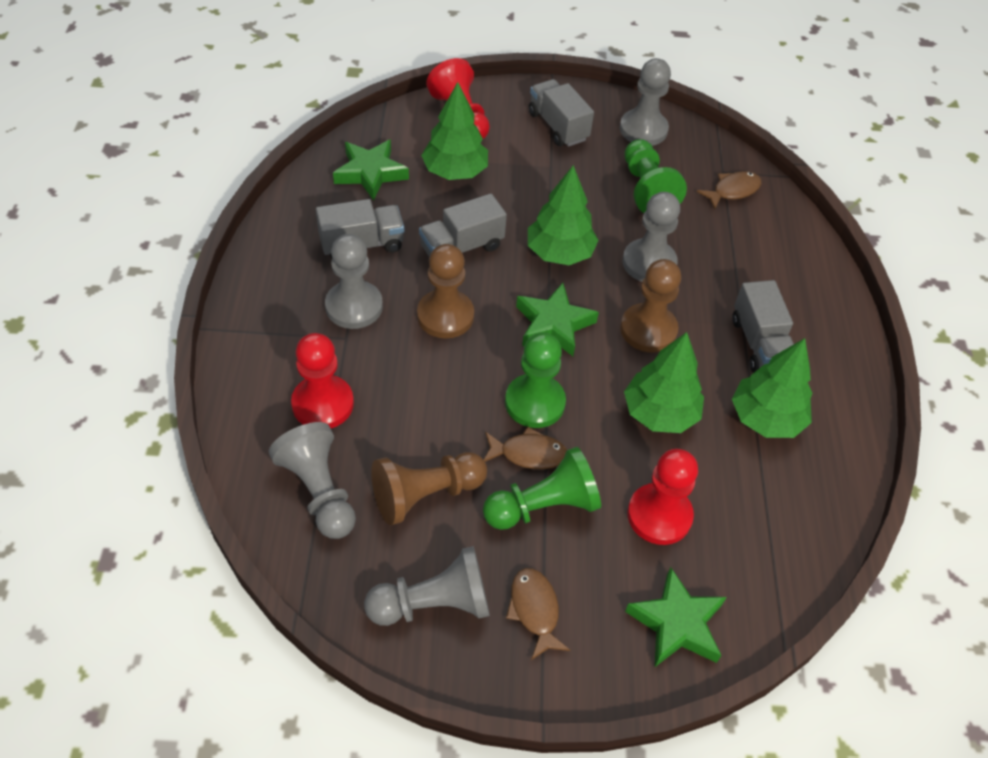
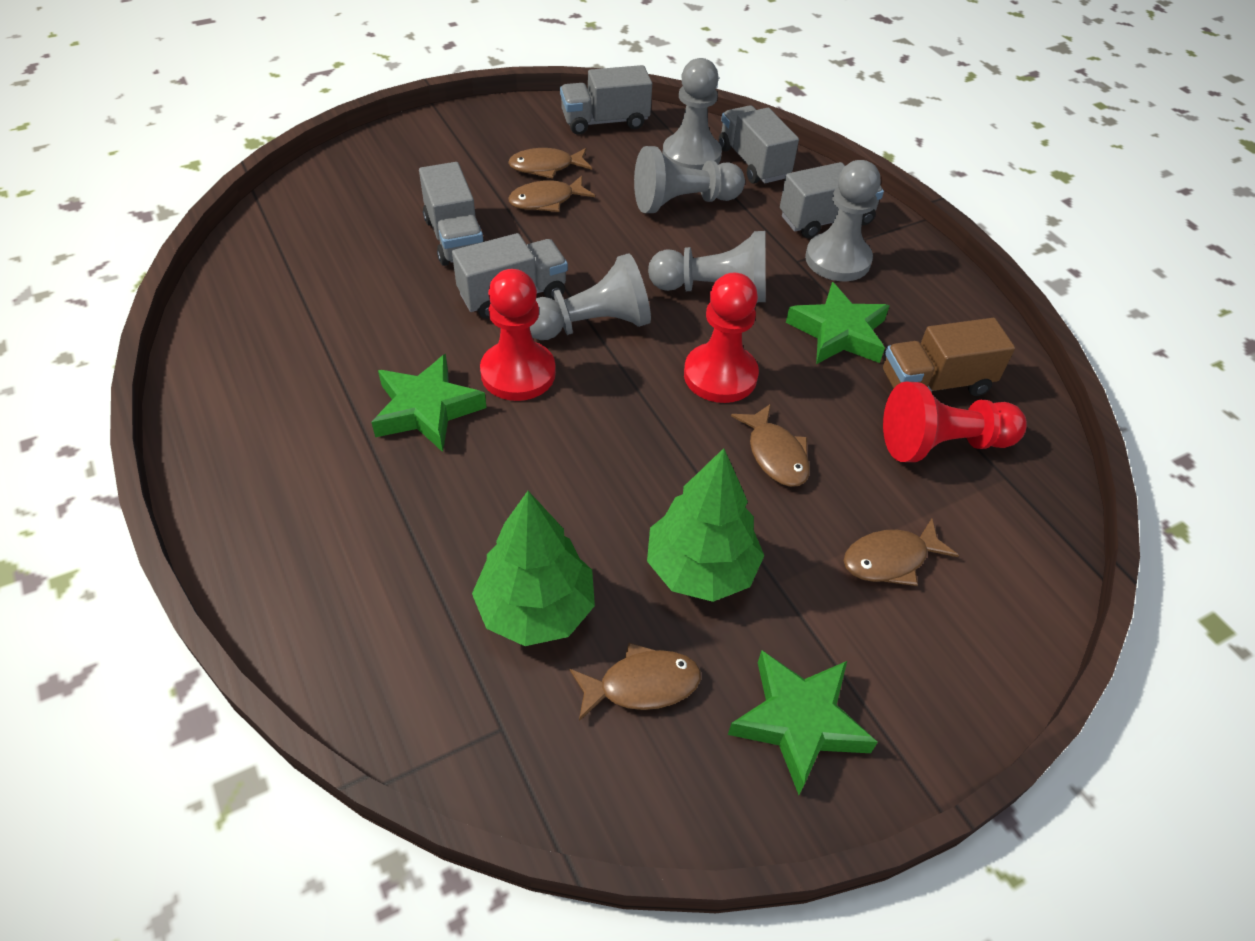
brown fish: 3 -> 5
brown pawn: 3 -> 0
brown truck: 0 -> 1
green pawn: 3 -> 0
green tree: 4 -> 2
grey truck: 4 -> 5

